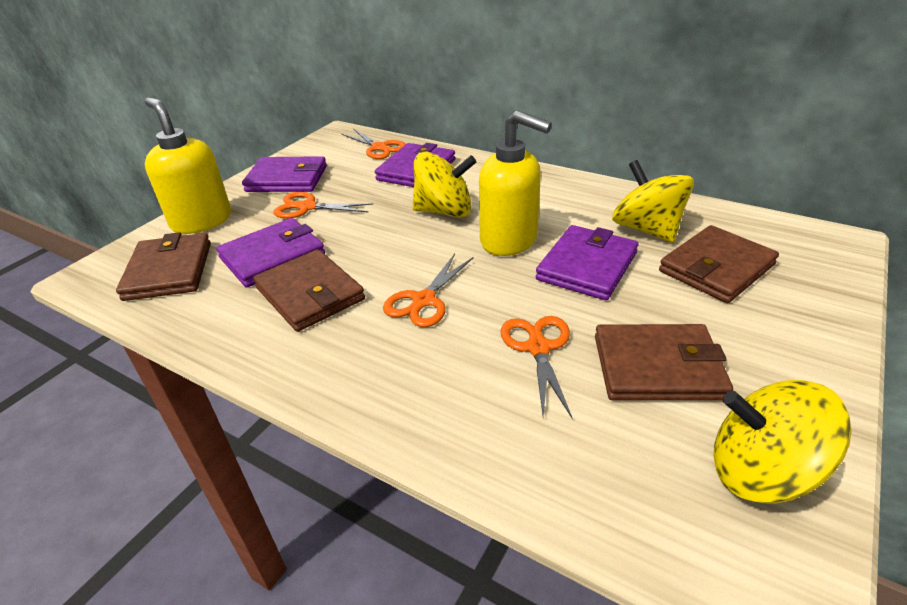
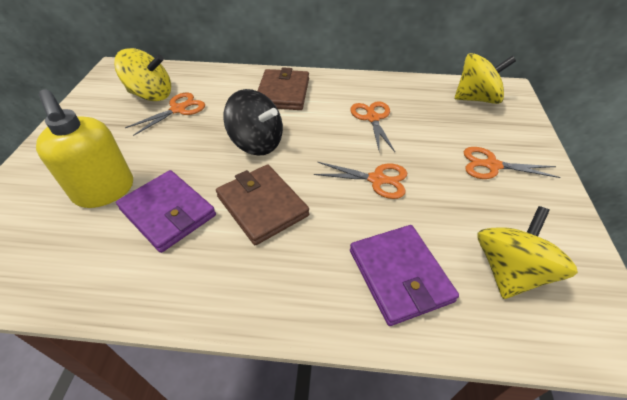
black spinning top: 0 -> 1
brown wallet: 4 -> 2
purple wallet: 4 -> 2
yellow soap dispenser: 2 -> 1

